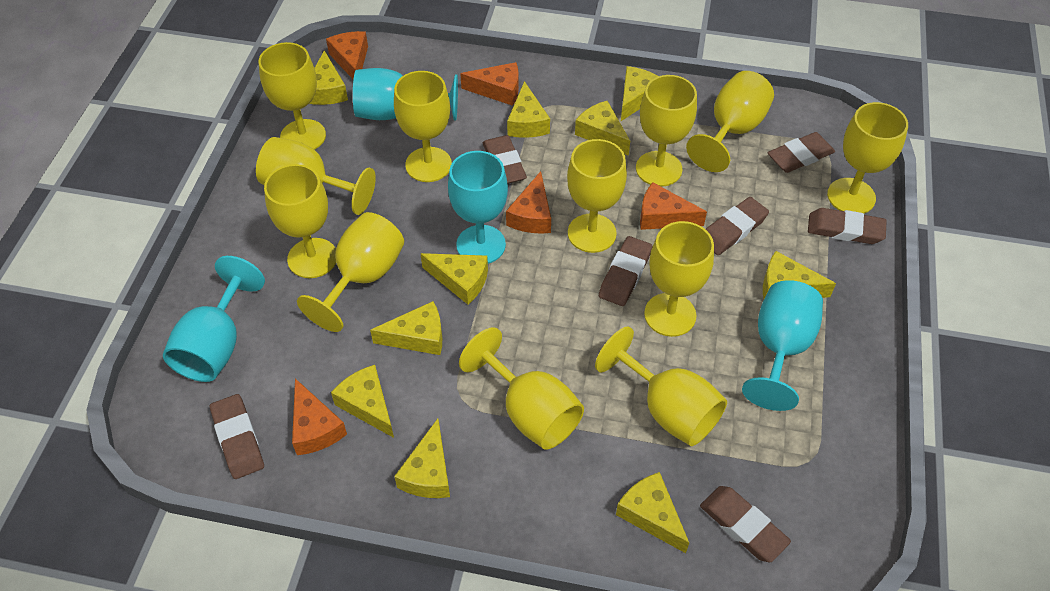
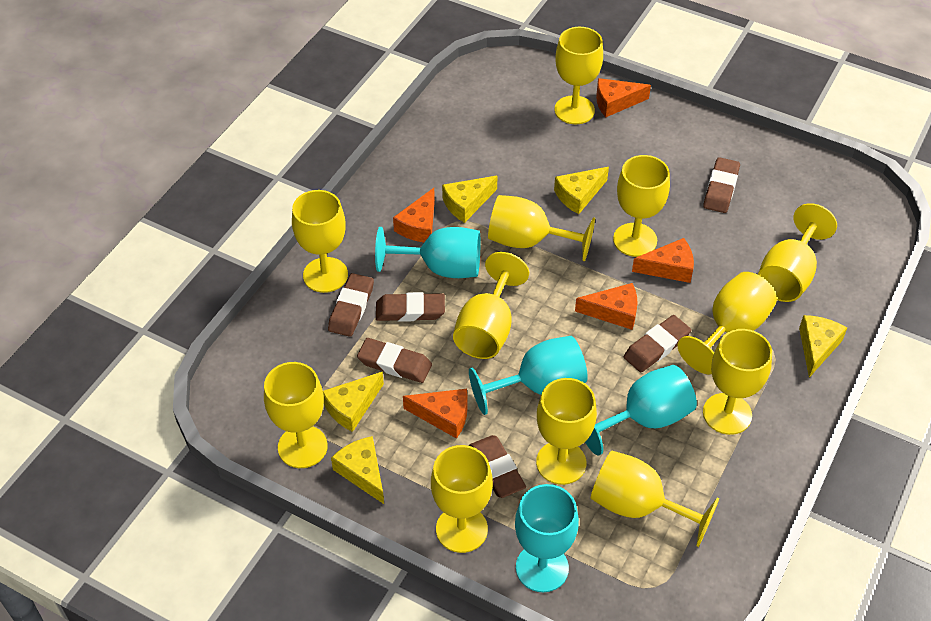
brown eraser: 7 -> 6
yellow cheese: 10 -> 5

